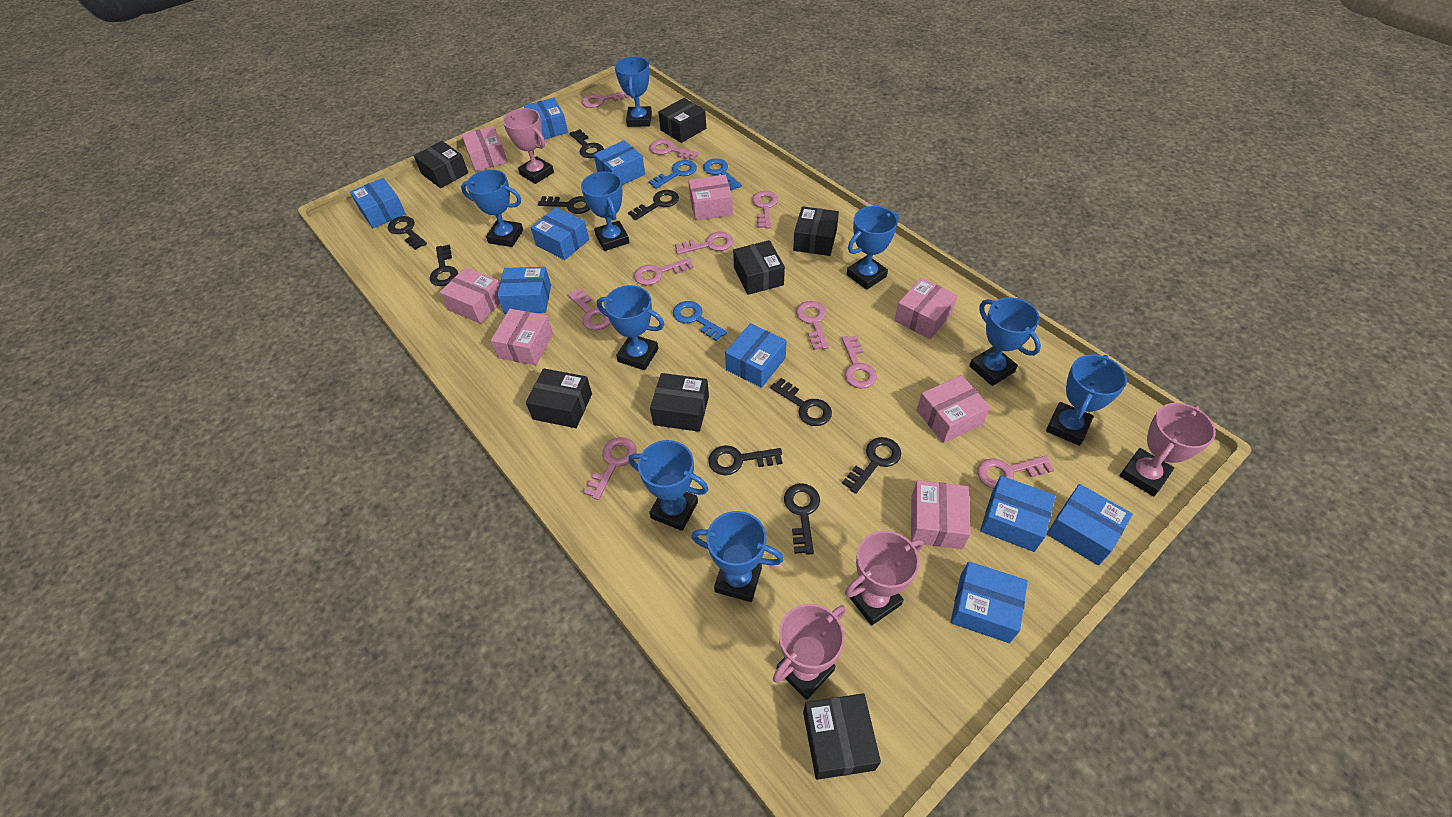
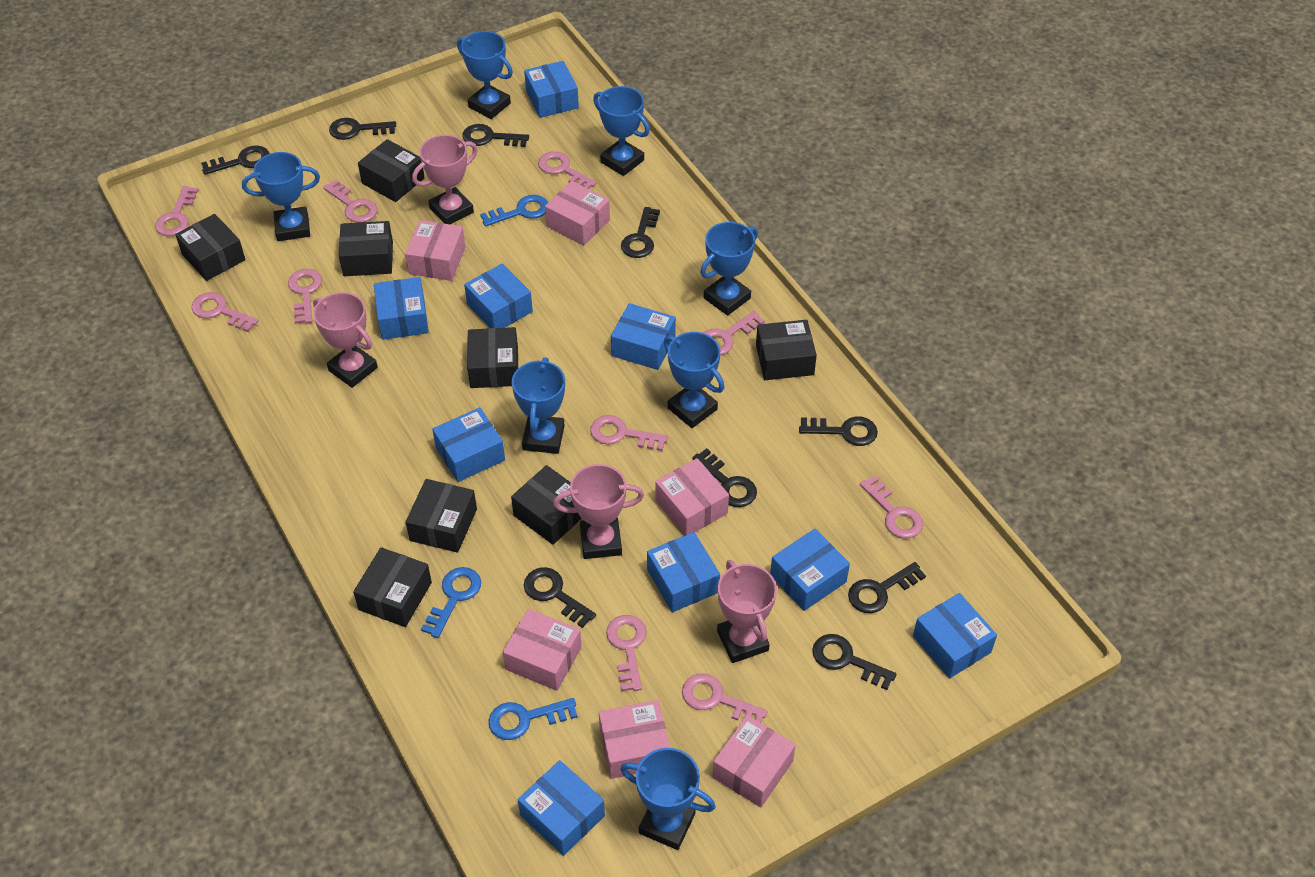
black box: 7 -> 8
blue trophy: 9 -> 7
pink box: 7 -> 6

